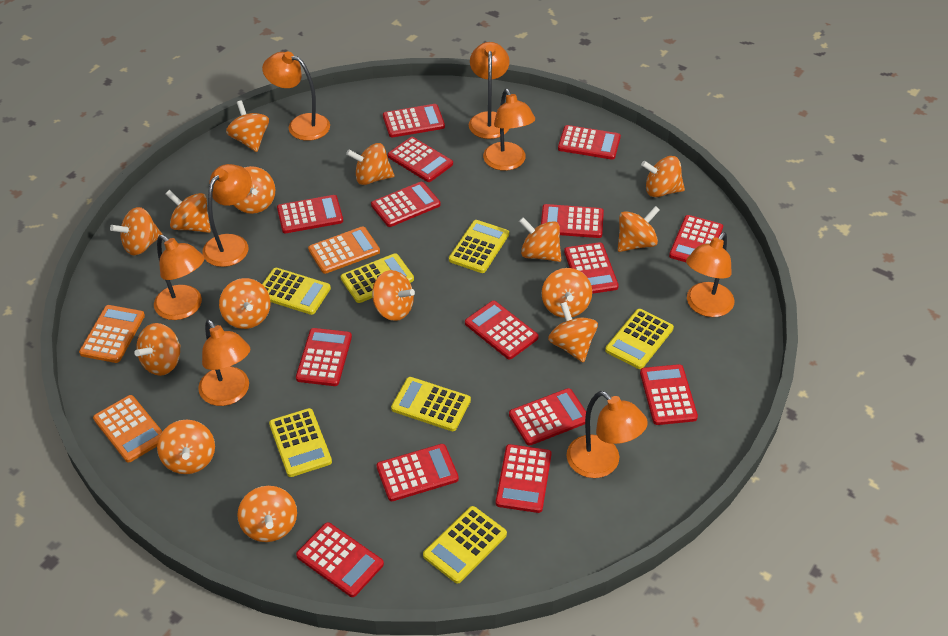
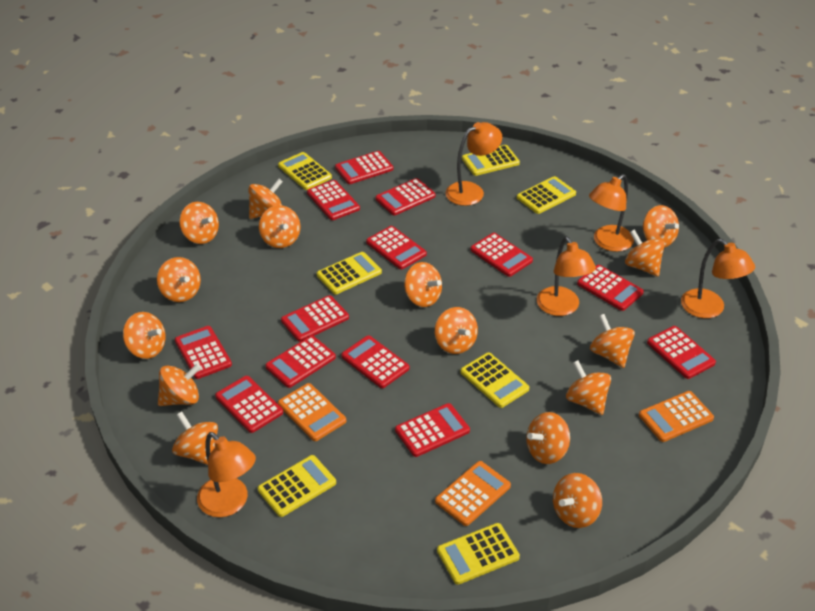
orange lamp: 8 -> 5
red calculator: 15 -> 13

